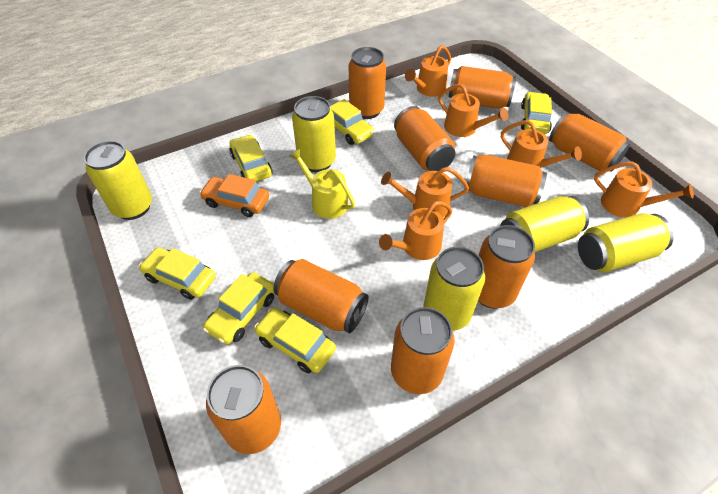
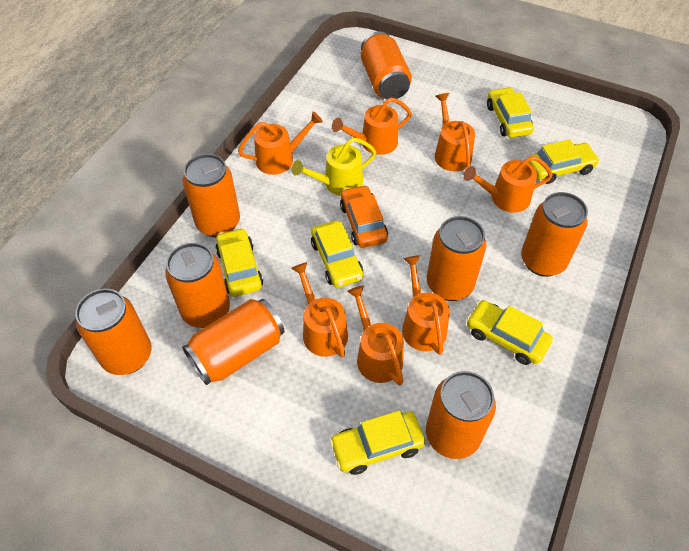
orange can: 9 -> 8
orange watering can: 6 -> 7
yellow can: 5 -> 0

